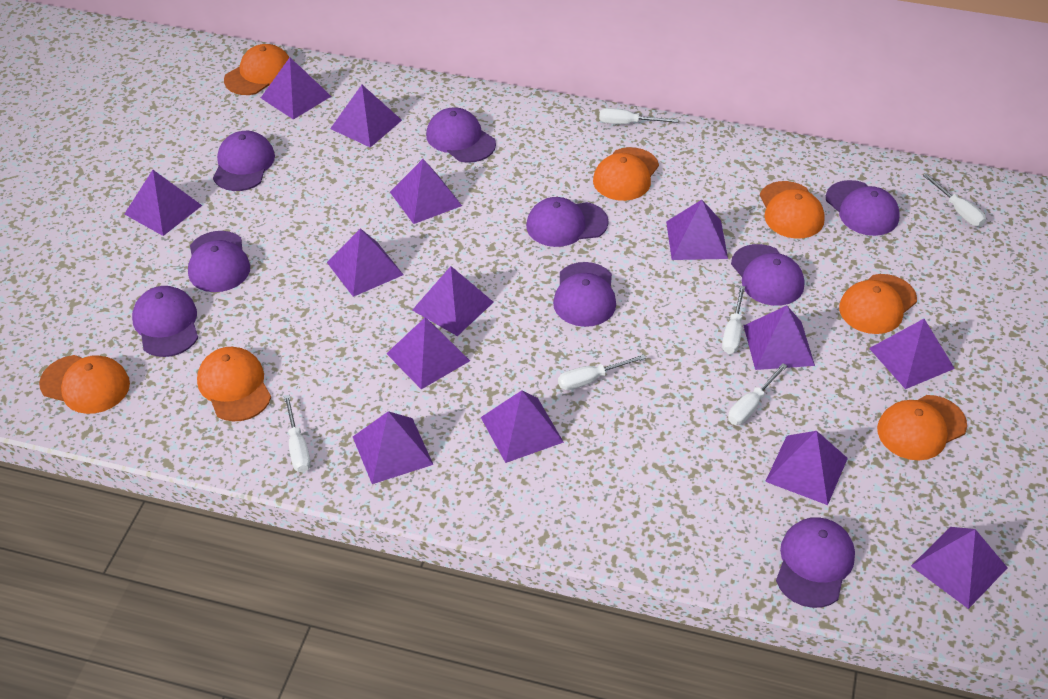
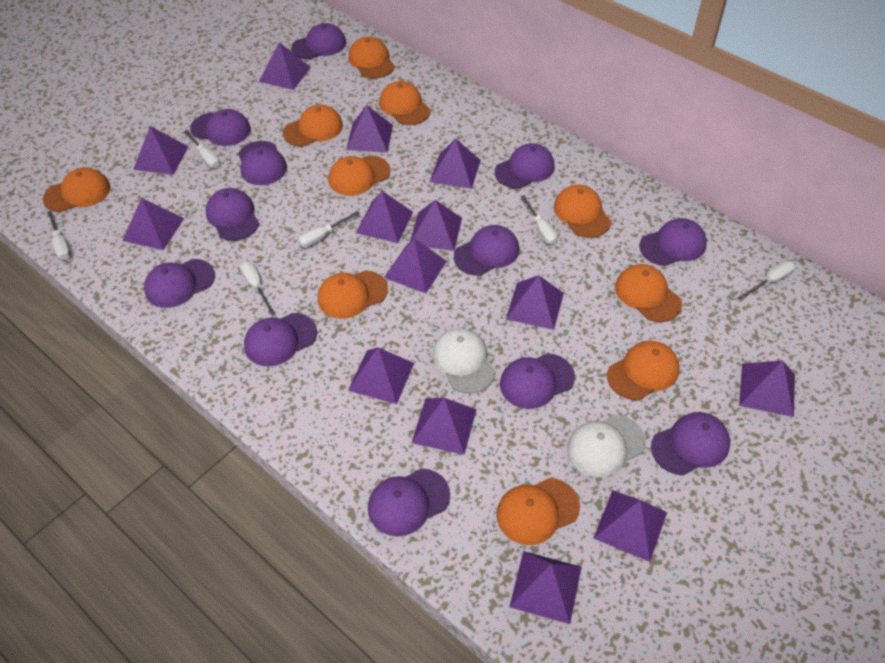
orange cap: 7 -> 10
purple cap: 9 -> 12
white cap: 0 -> 2

